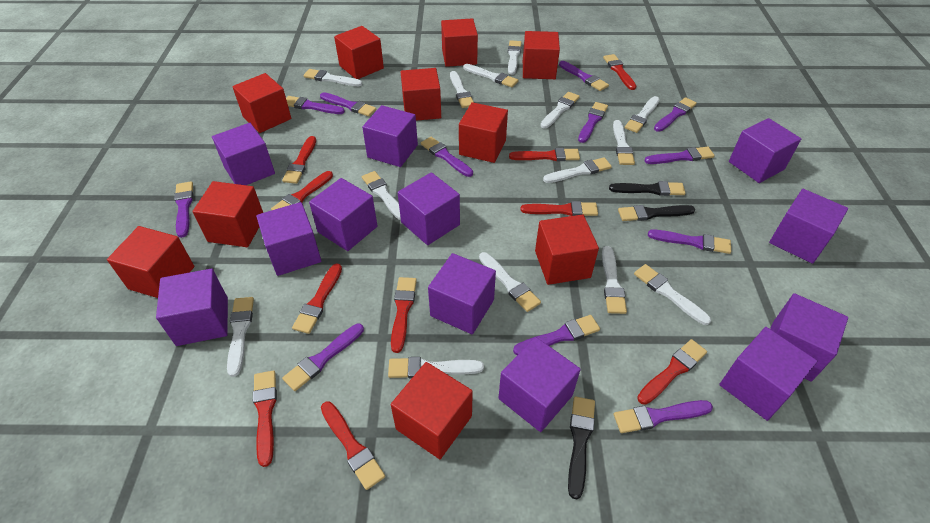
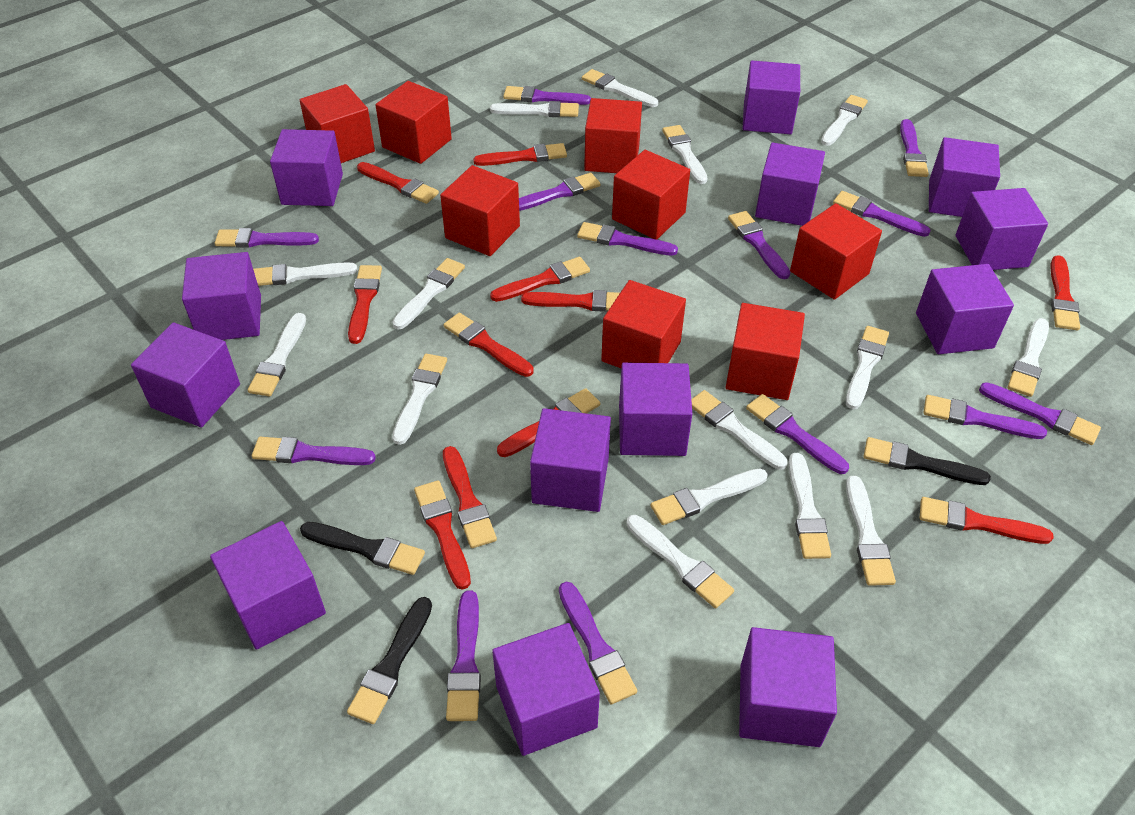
purple brush: 12 -> 13
purple cube: 12 -> 13
red brush: 10 -> 11
red cube: 10 -> 8
white brush: 14 -> 15

